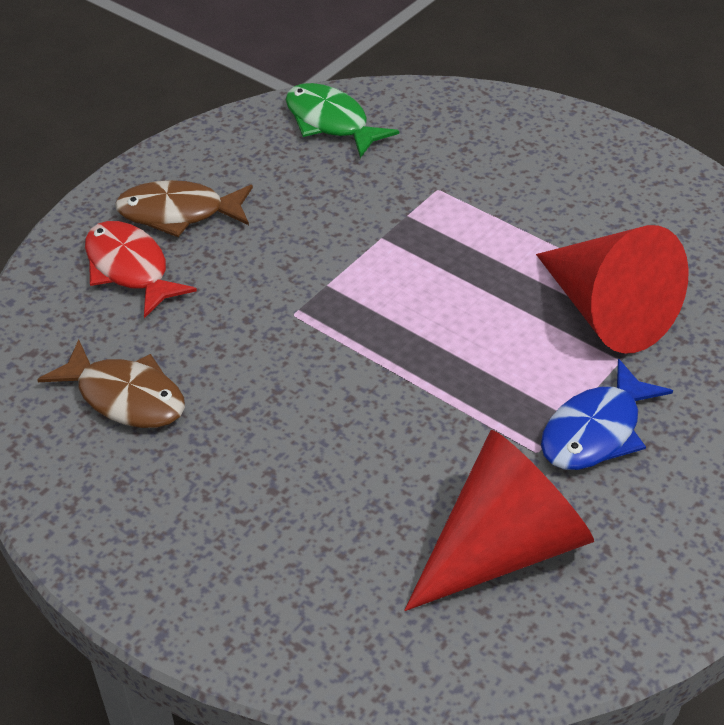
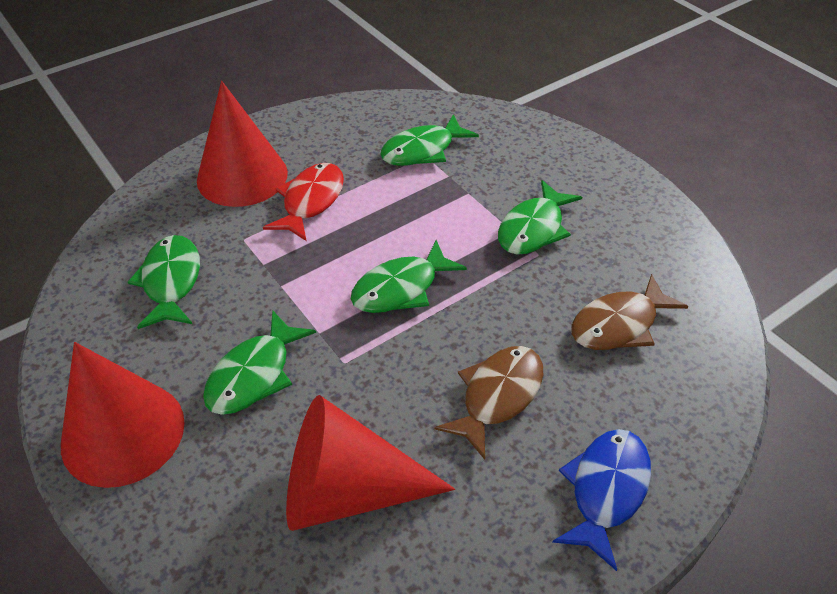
green fish: 1 -> 5
red cone: 2 -> 3

